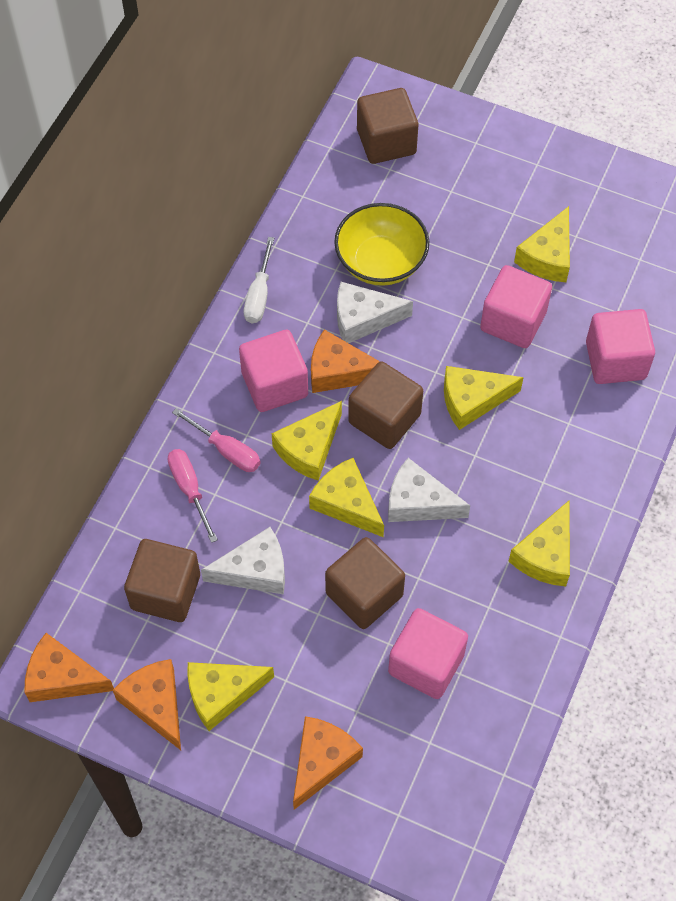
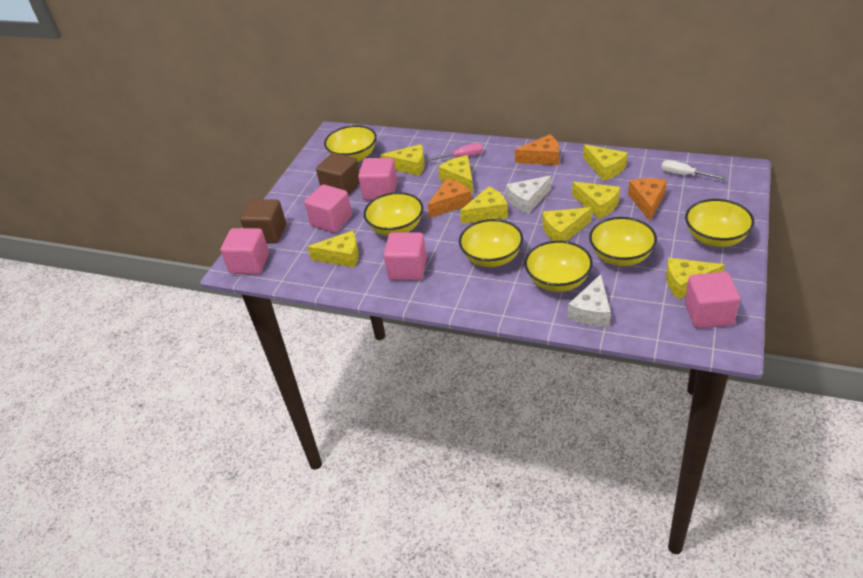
brown cube: 4 -> 2
orange cheese: 4 -> 3
pink cube: 4 -> 5
pink screwdriver: 2 -> 1
white cheese: 3 -> 2
yellow bowl: 1 -> 6
yellow cheese: 6 -> 8

